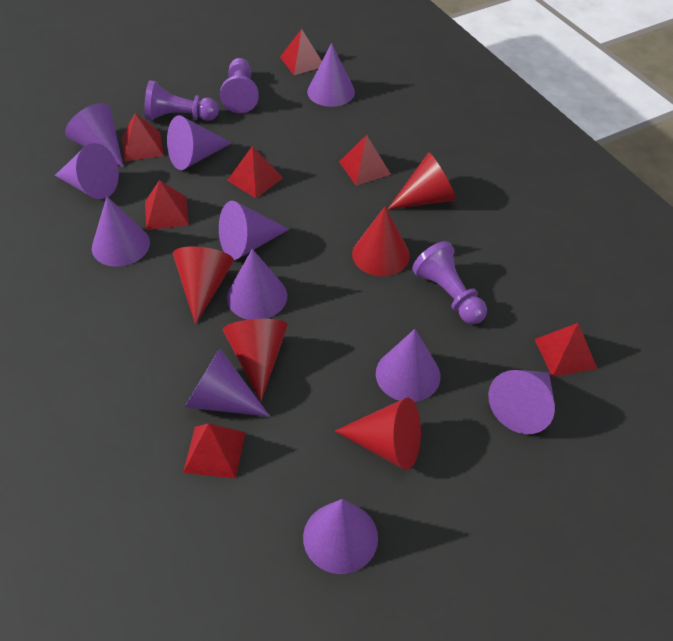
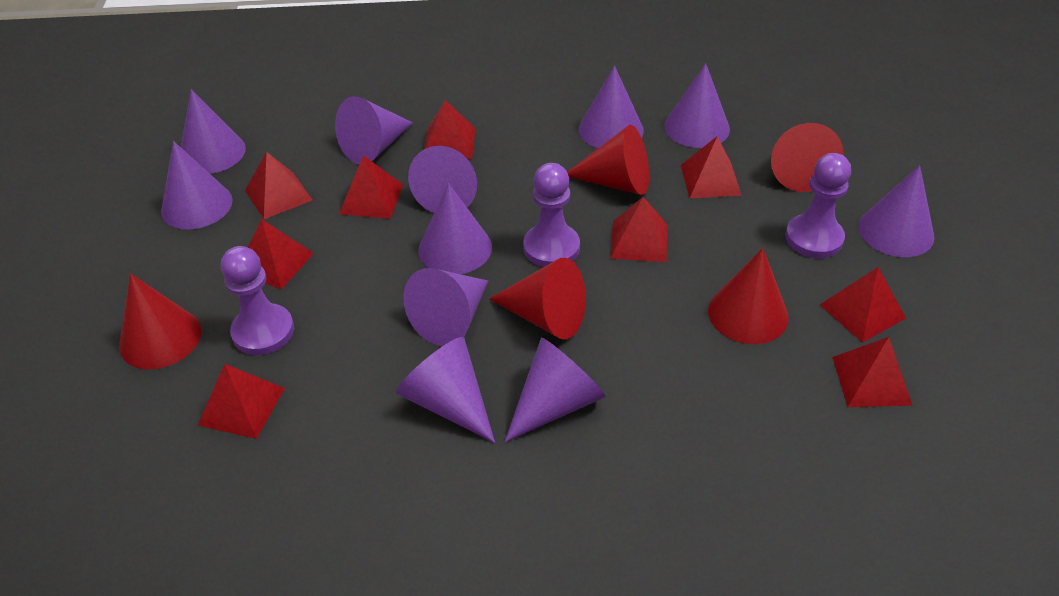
red pyramid: 7 -> 9

